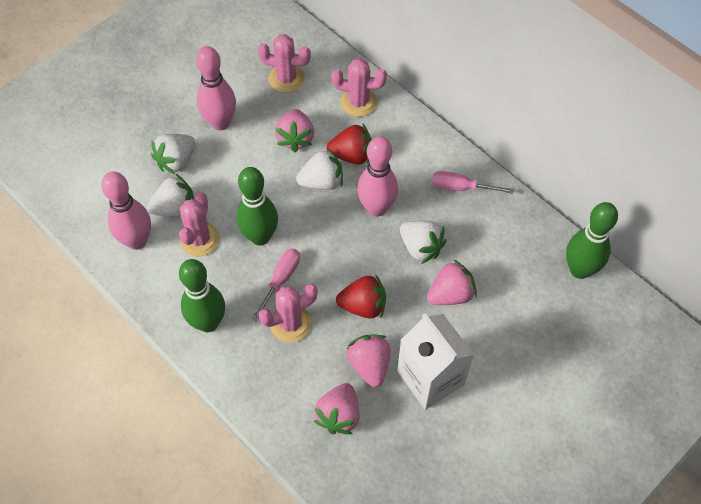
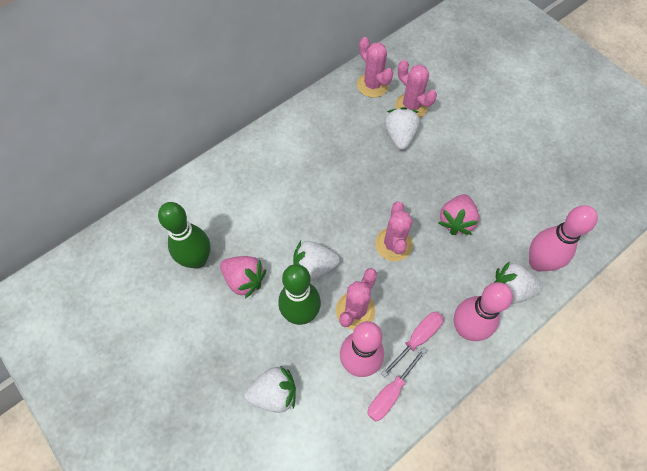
green bowling pin: 3 -> 2
pink strawberry: 4 -> 2
red strawberry: 2 -> 0
white carton: 1 -> 0

